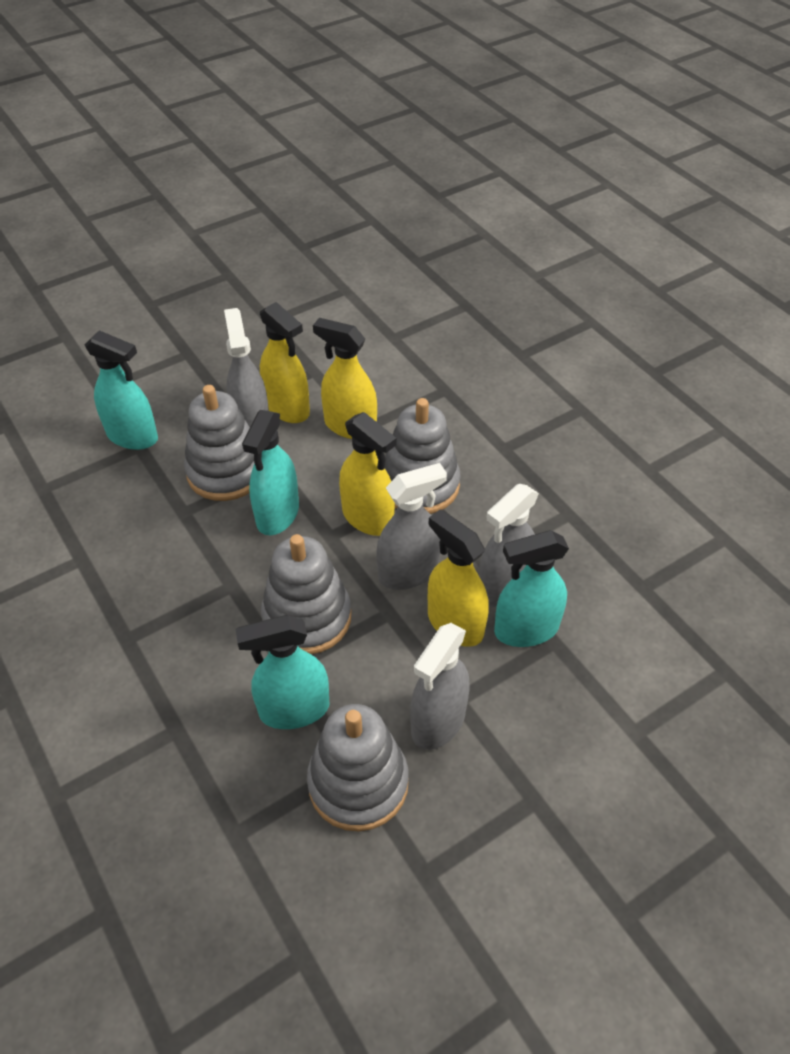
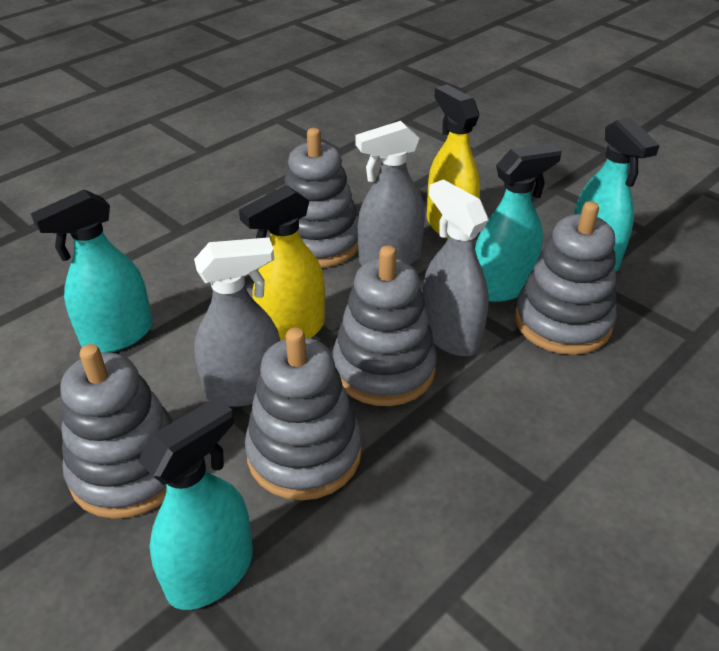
grey spray bottle: 4 -> 3
grey stacking toy: 4 -> 5
yellow spray bottle: 4 -> 2

